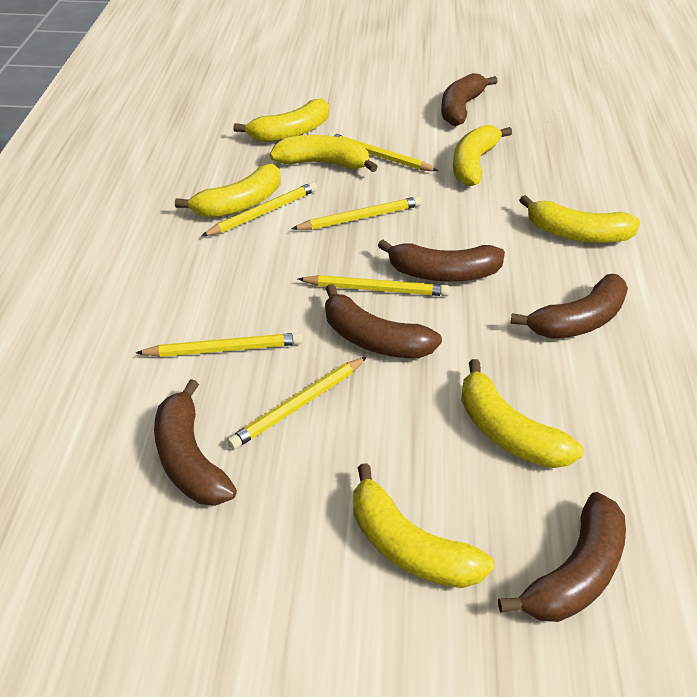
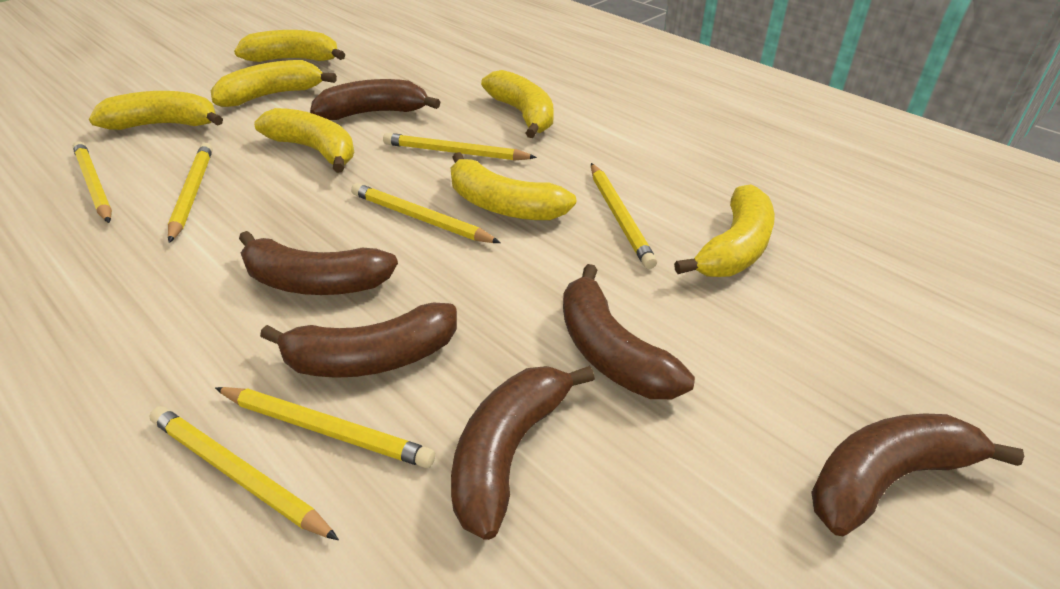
yellow pencil: 6 -> 7

